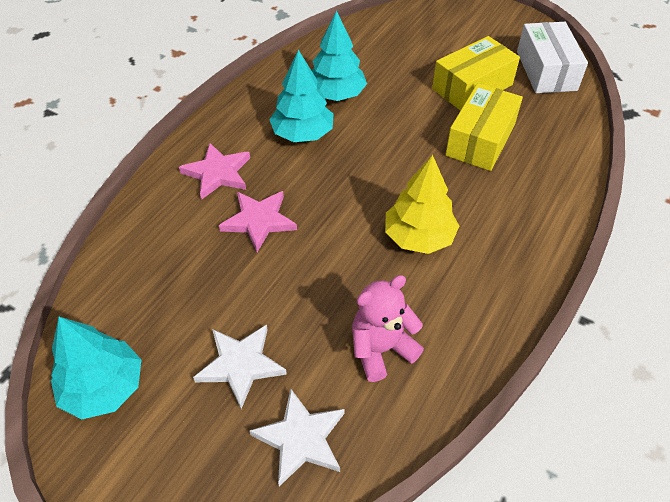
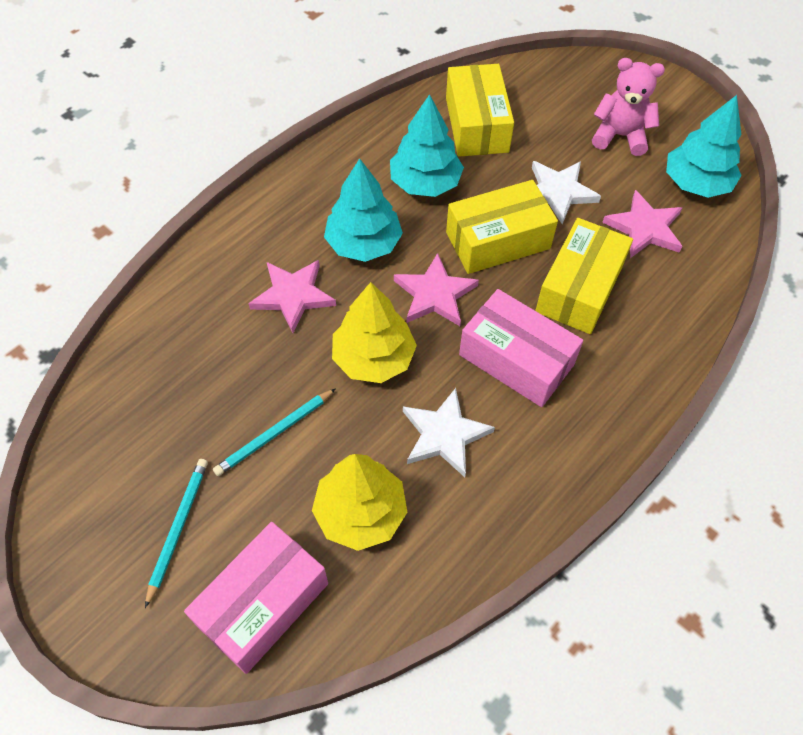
pink box: 0 -> 2
pink star: 2 -> 3
turquoise pencil: 0 -> 2
white box: 1 -> 0
yellow box: 2 -> 3
yellow tree: 1 -> 2

